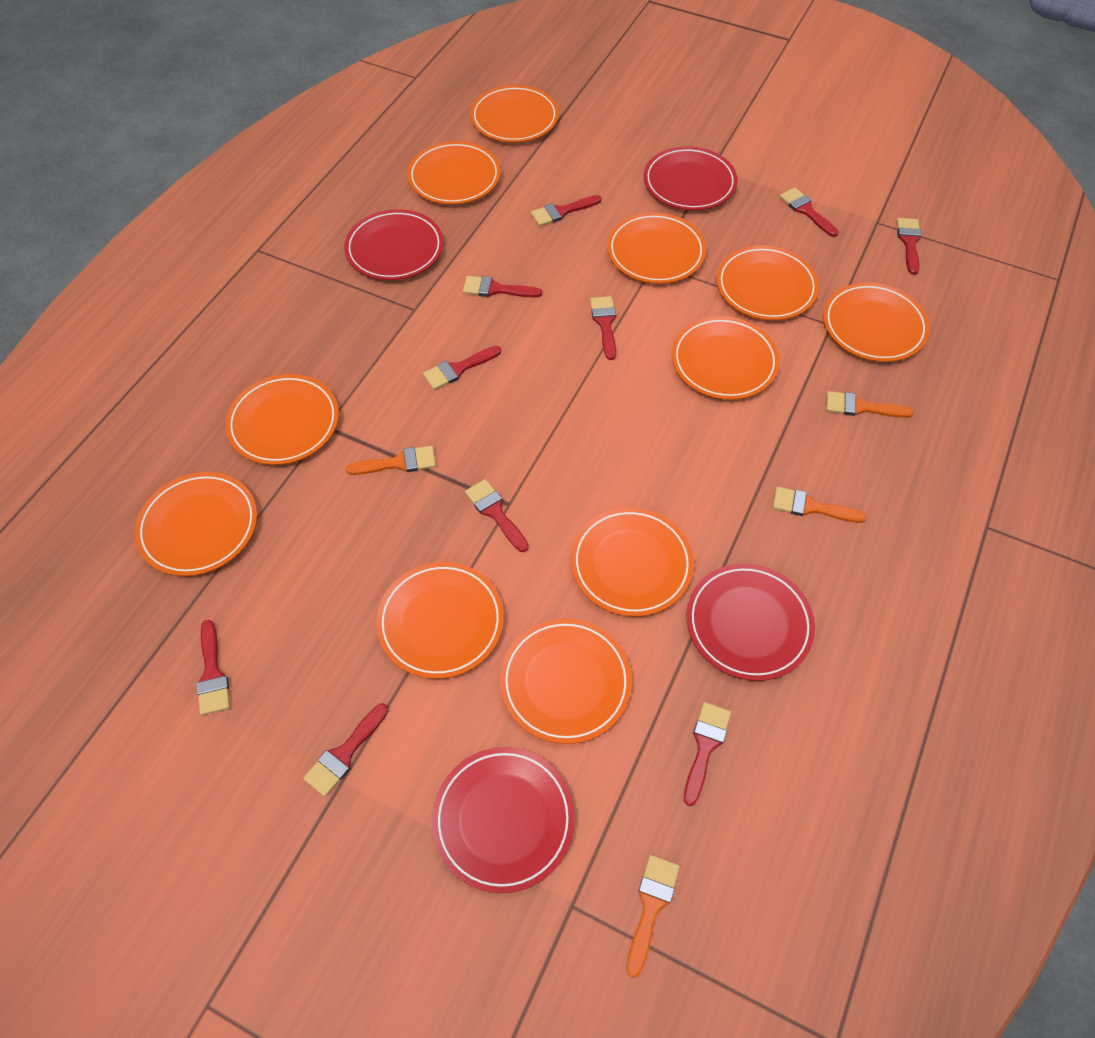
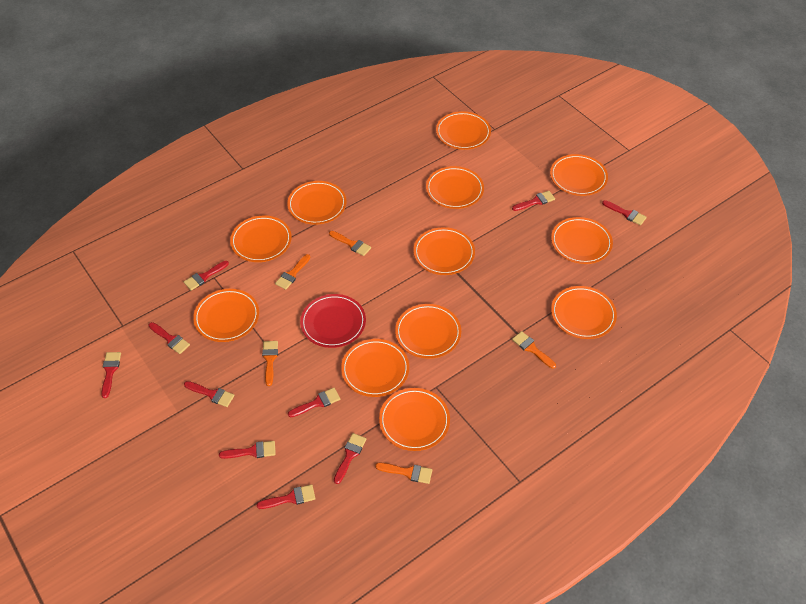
orange brush: 4 -> 5
orange plate: 11 -> 12
red plate: 4 -> 1

